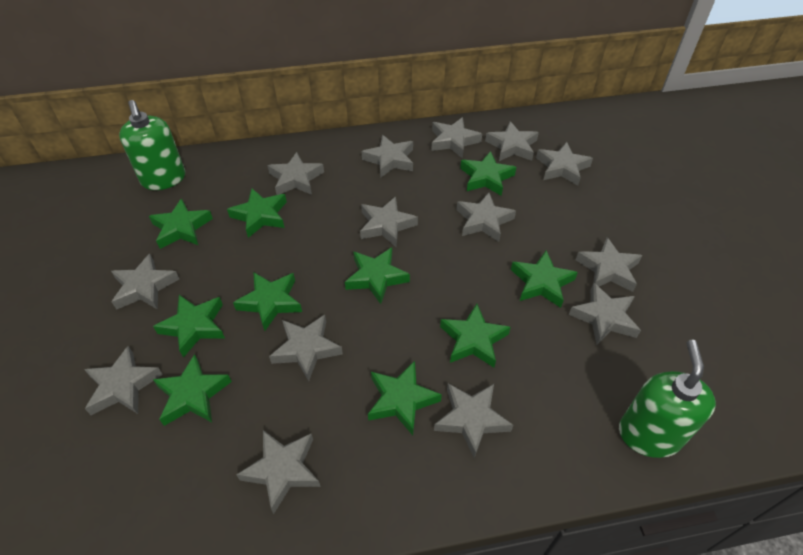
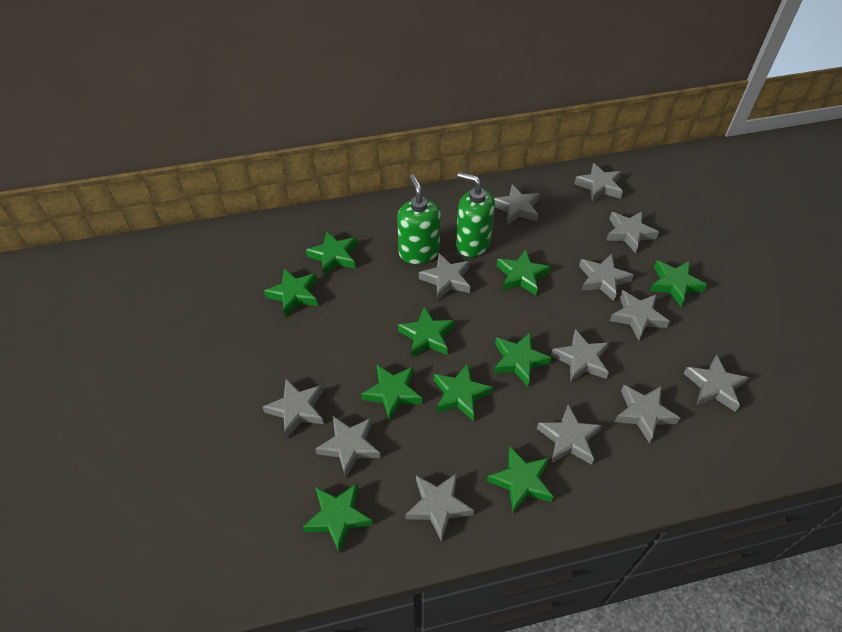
grey star: 14 -> 13

